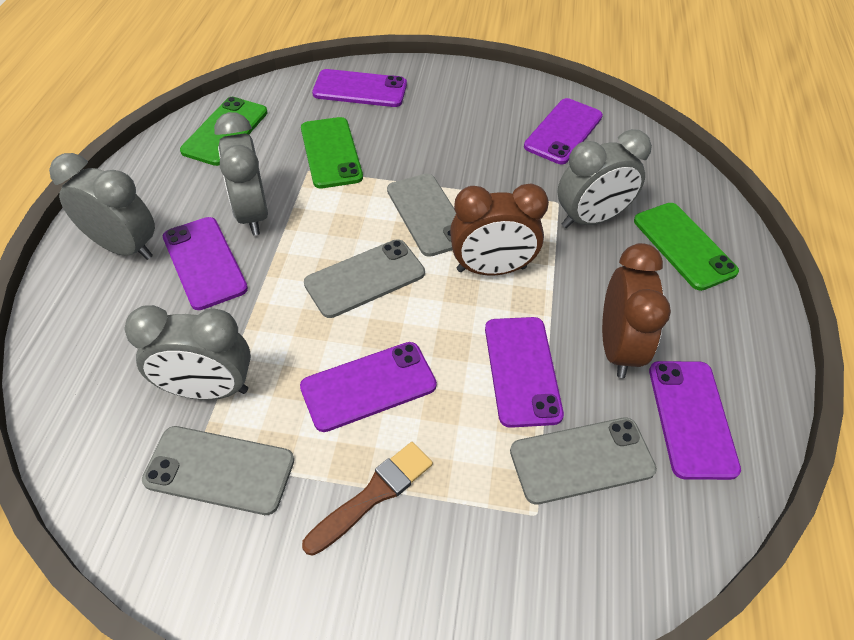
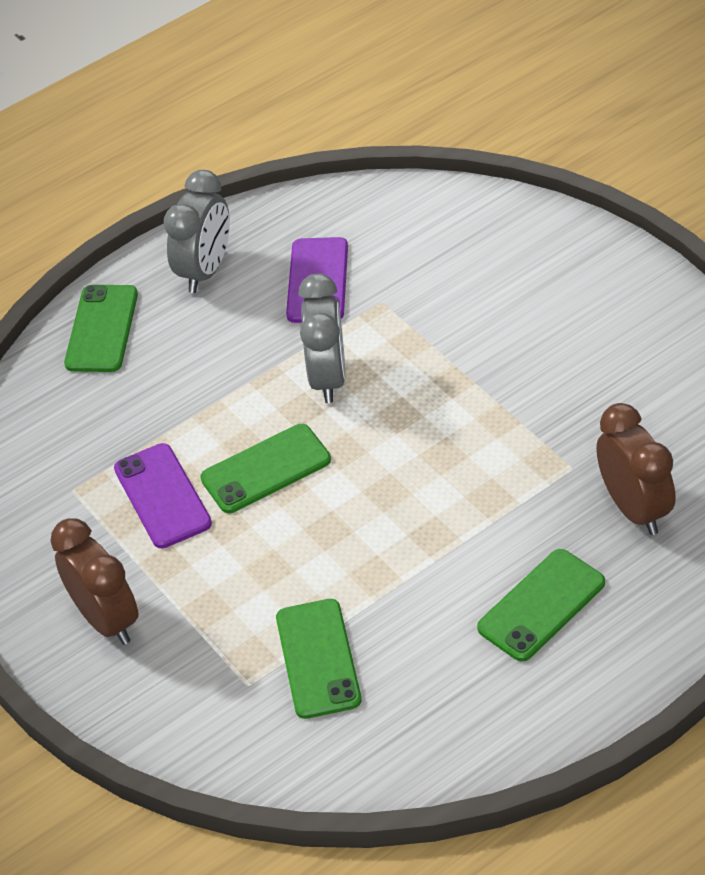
brown brush: 1 -> 0
green phone: 3 -> 4
grey clock: 4 -> 2
grey phone: 4 -> 0
purple phone: 6 -> 2

